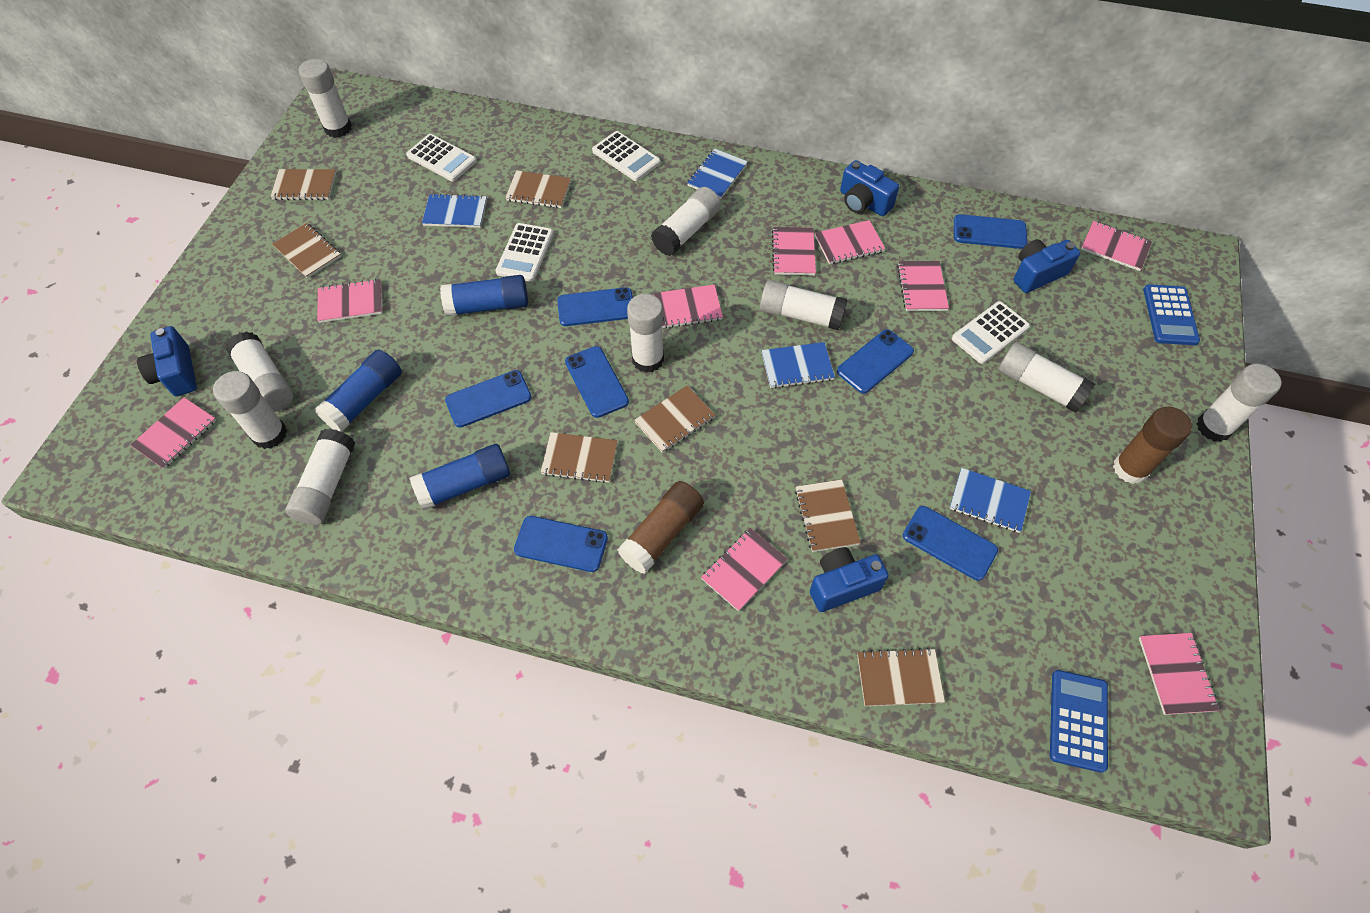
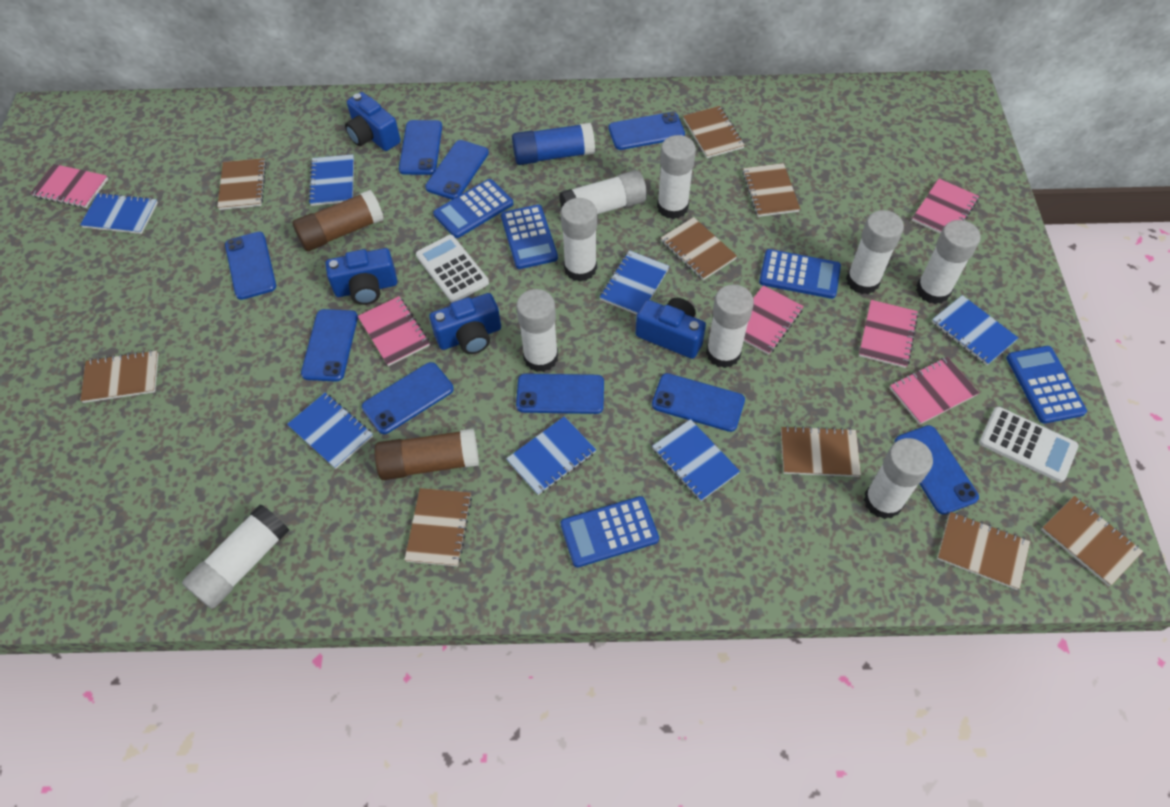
blue calculator: 2 -> 5
blue glue stick: 3 -> 1
blue notebook: 4 -> 7
blue phone: 7 -> 9
brown notebook: 7 -> 9
pink notebook: 9 -> 6
white calculator: 4 -> 2

